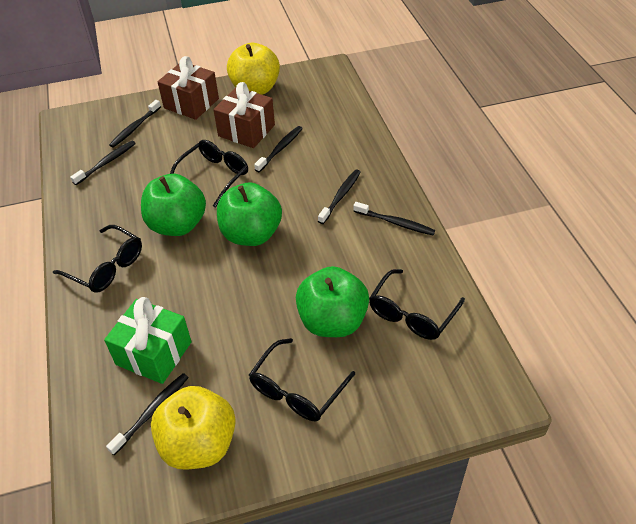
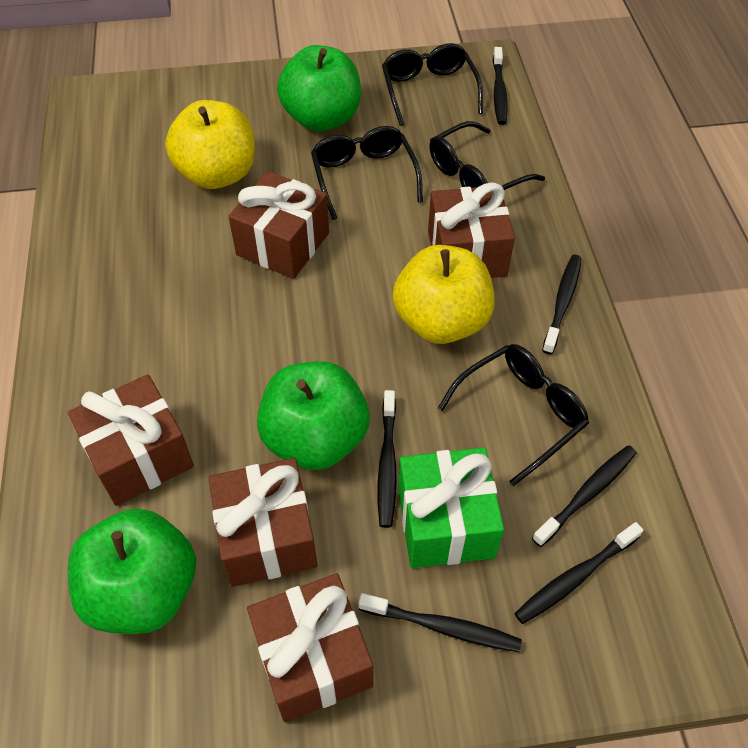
brown gift: 2 -> 5

